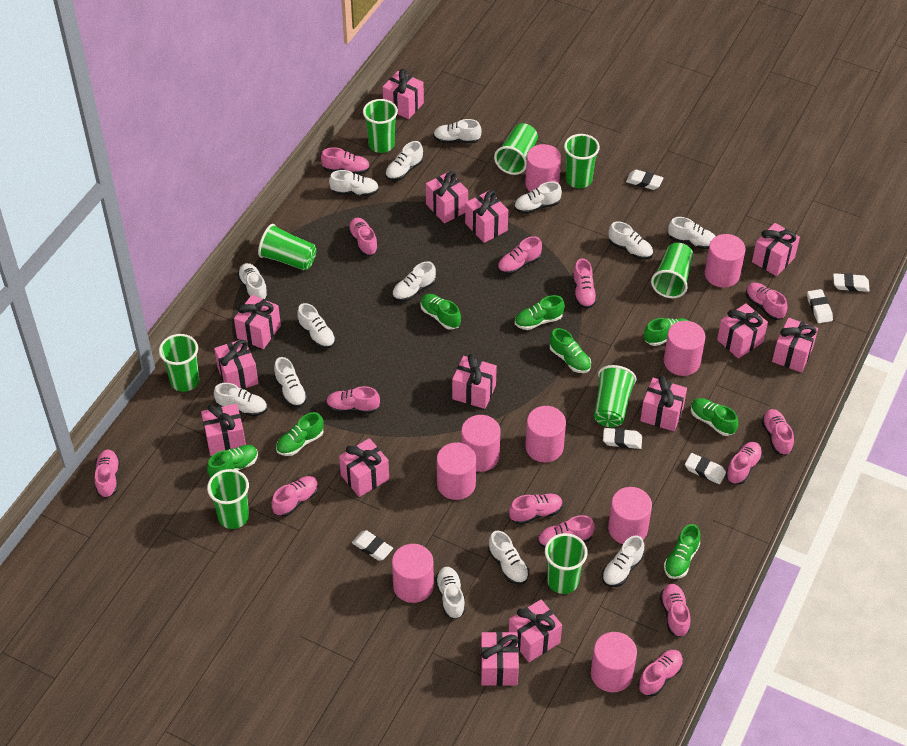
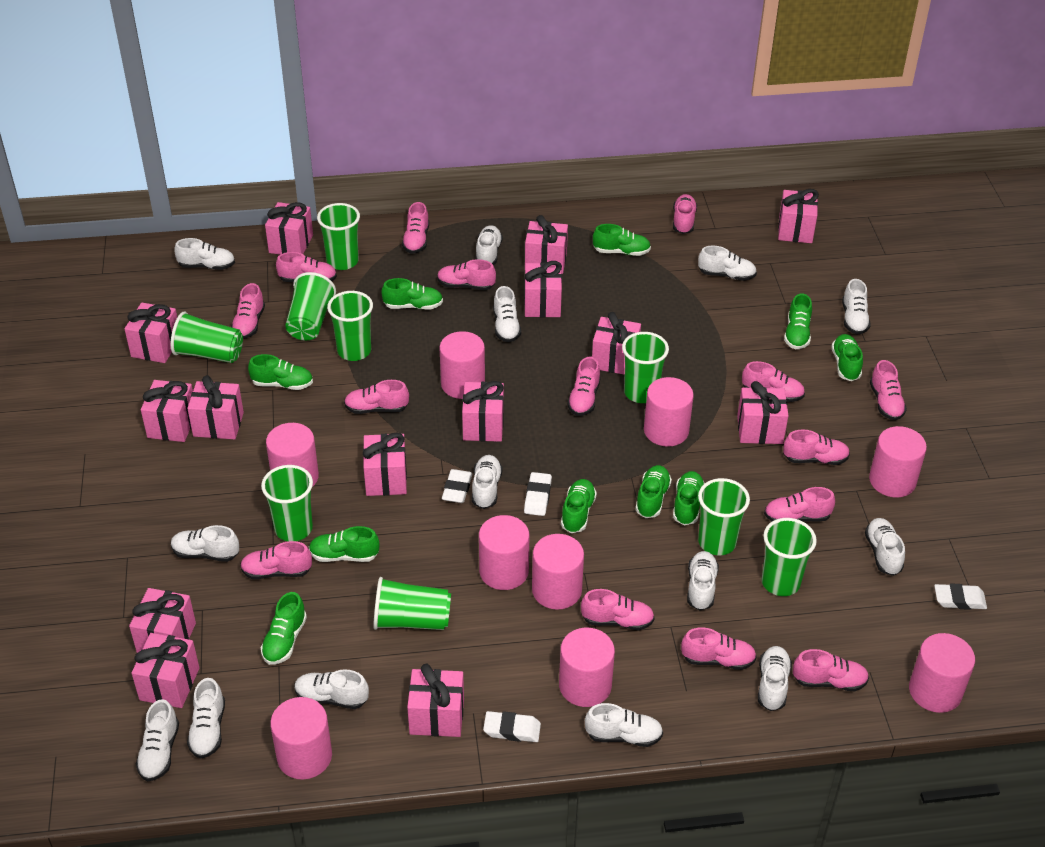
green shoe: 8 -> 10
pink shoe: 14 -> 15
white eraser: 6 -> 4

